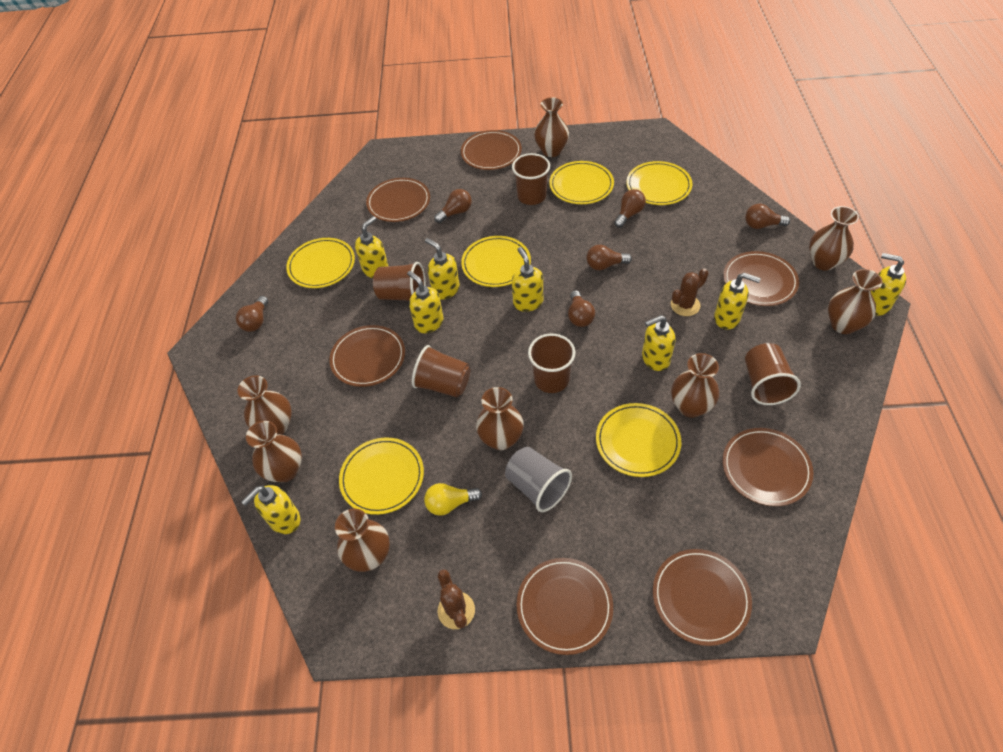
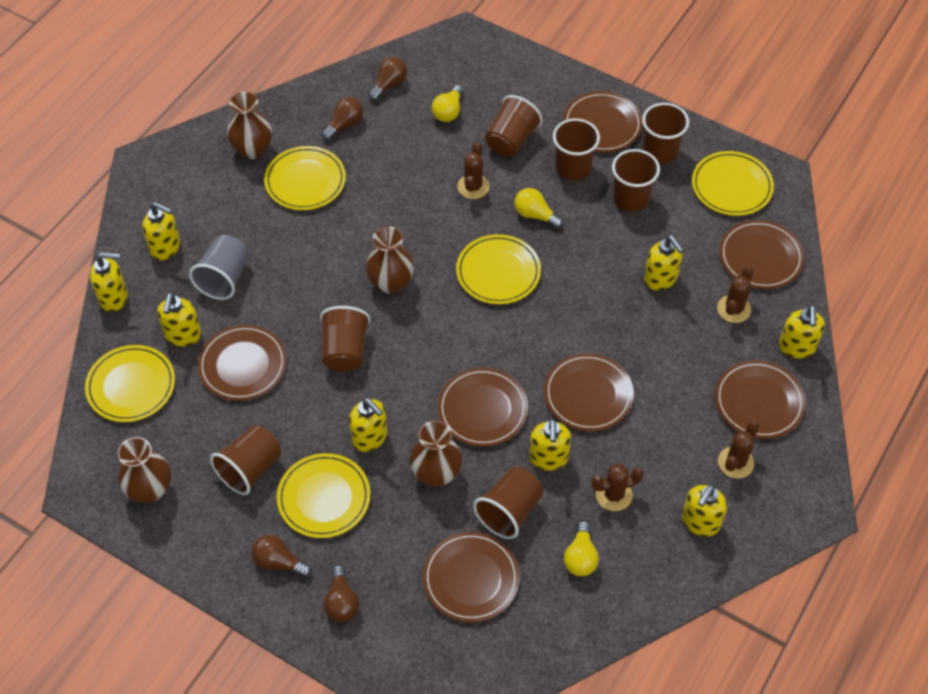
brown cactus: 2 -> 4
brown cup: 5 -> 7
brown light bulb: 6 -> 4
brown vase: 8 -> 4
yellow light bulb: 1 -> 3
yellow plate: 6 -> 5

